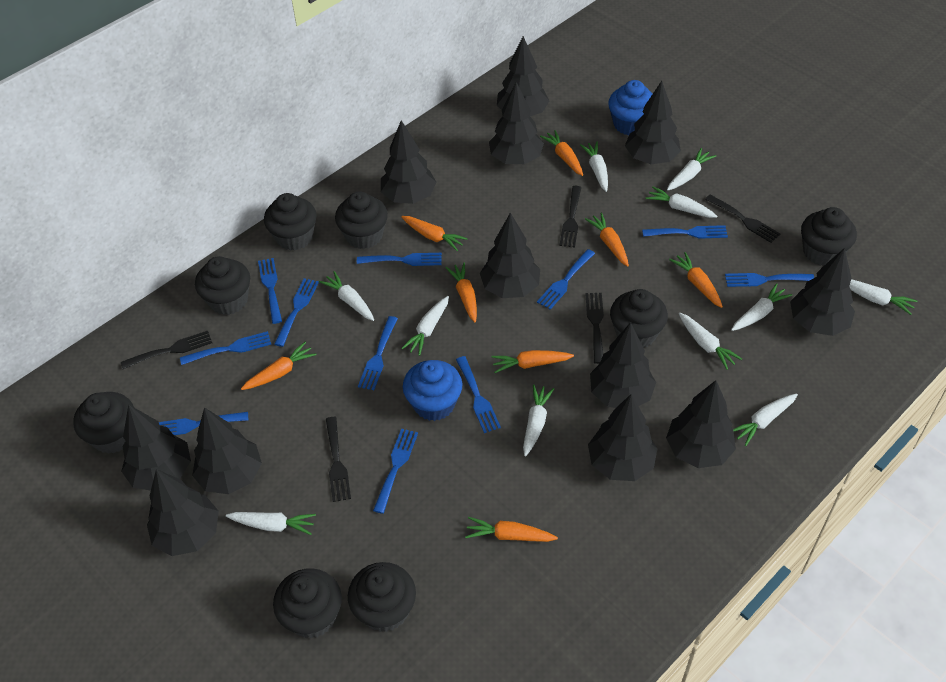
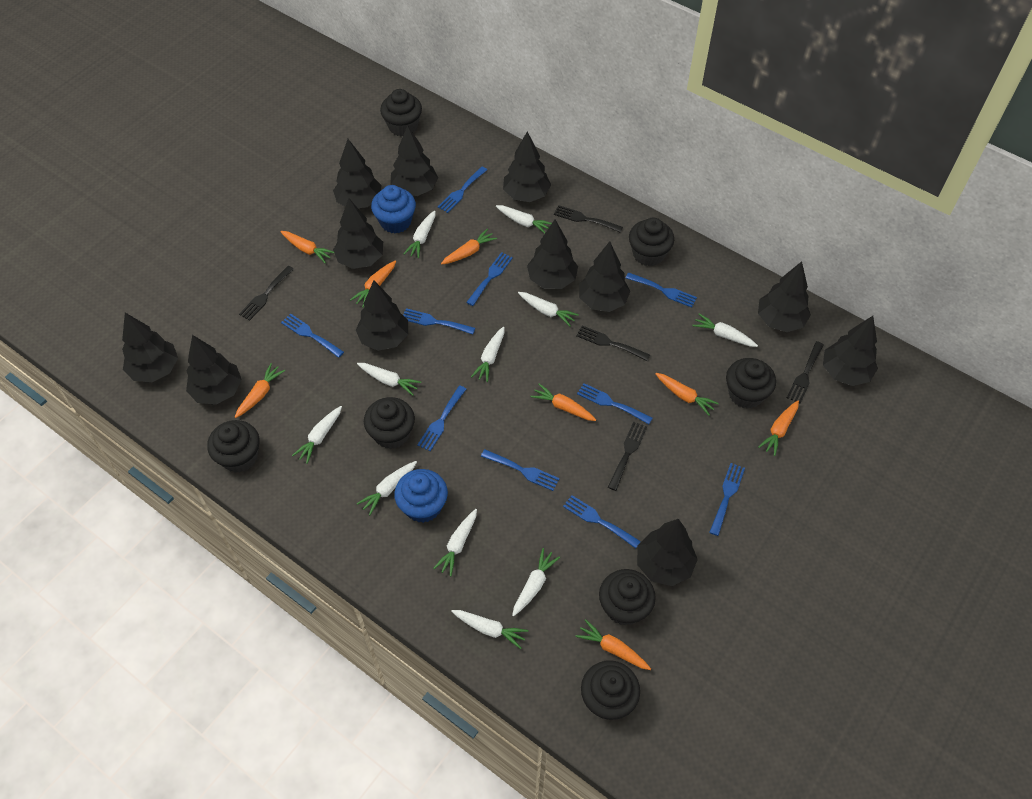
black cupcake: 8 -> 7
blue fork: 11 -> 10

